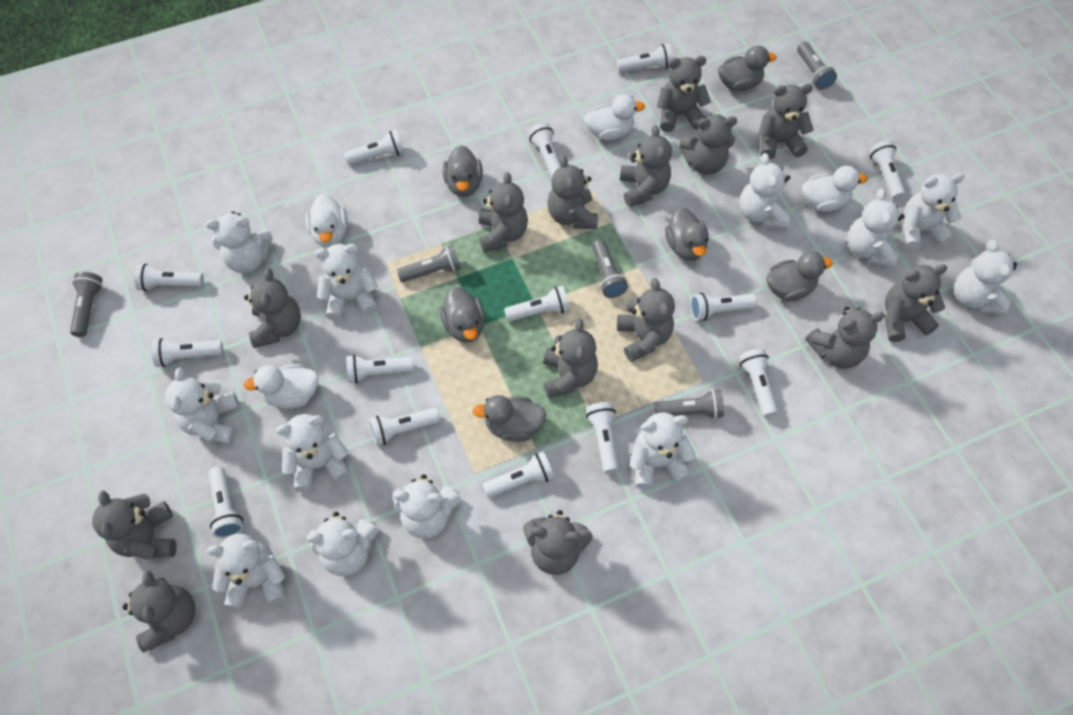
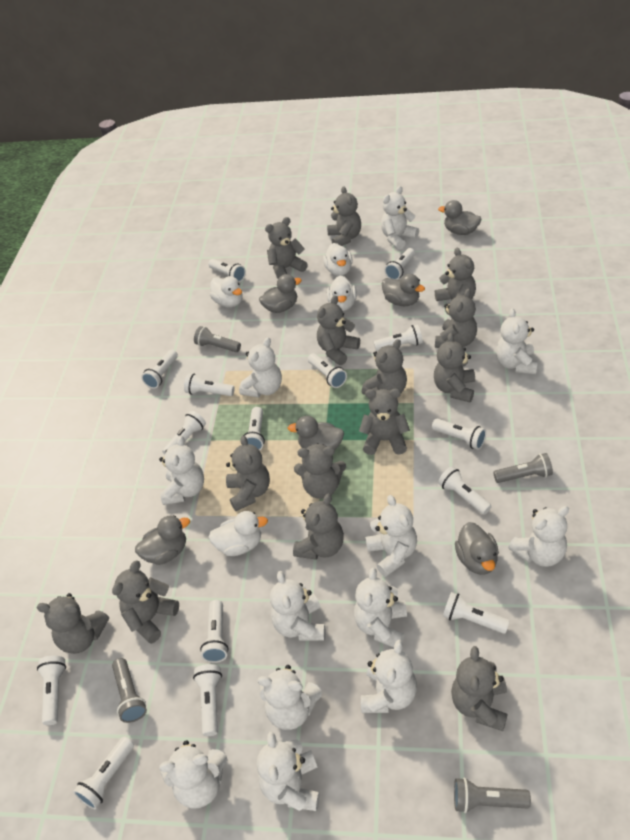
grey flashlight: 5 -> 4
white flashlight: 14 -> 15

